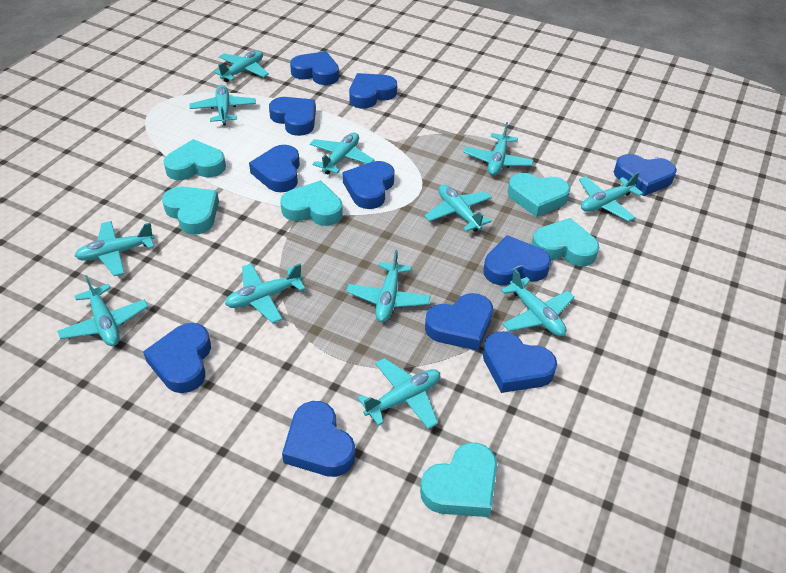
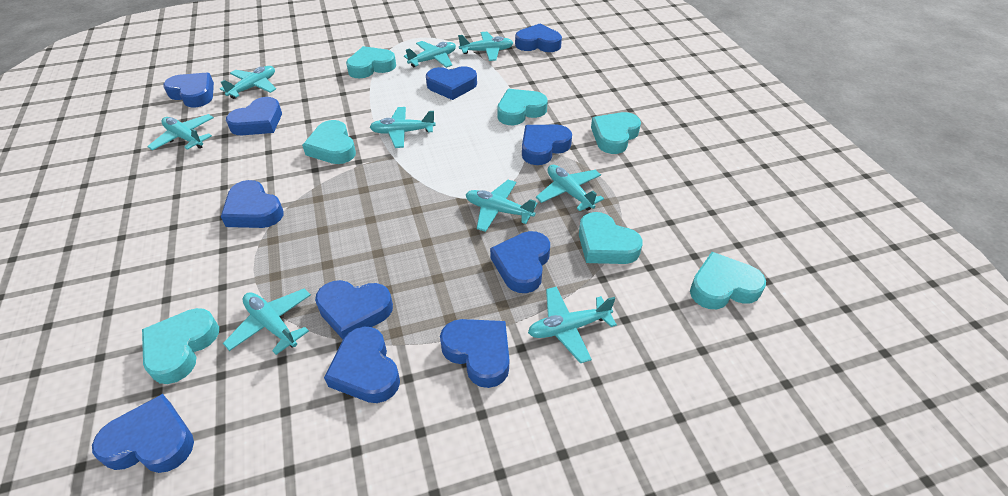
turquoise heart: 6 -> 7
turquoise plane: 12 -> 9

